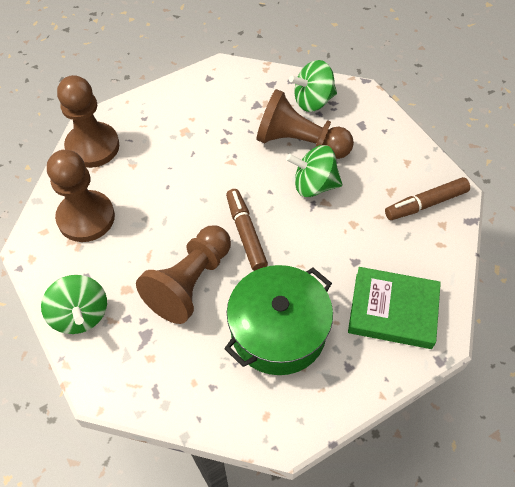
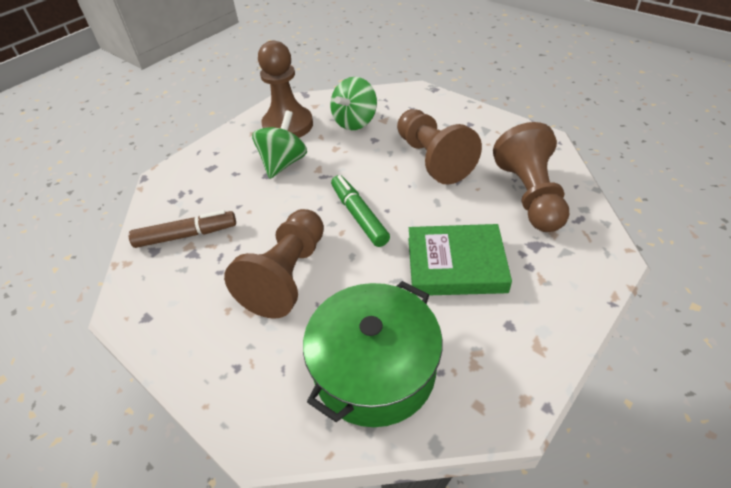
brown marker: 2 -> 1
green marker: 0 -> 1
green spinning top: 3 -> 2

